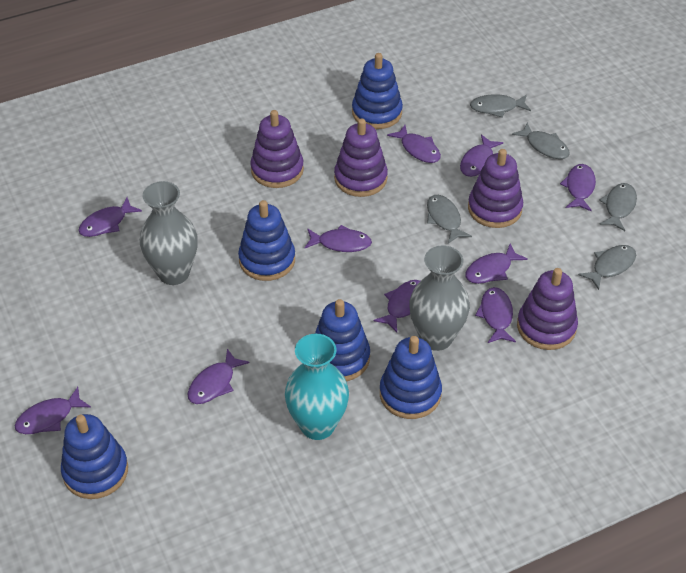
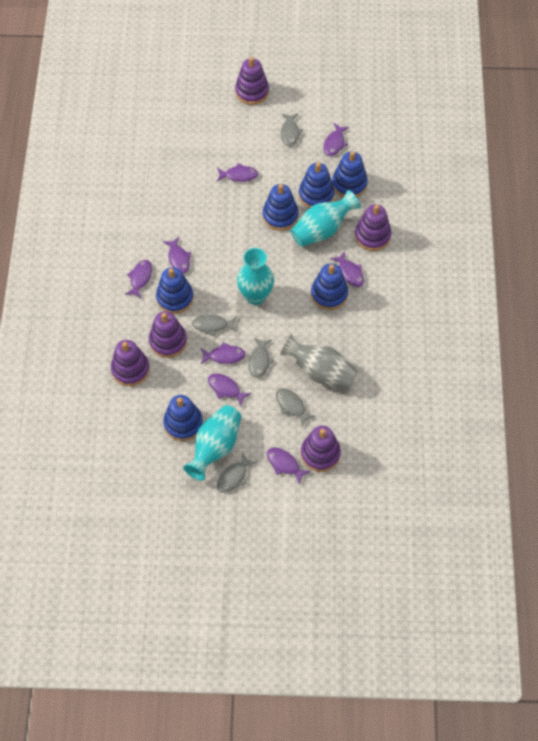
blue stacking toy: 5 -> 6
grey vase: 2 -> 1
purple fish: 10 -> 8
purple stacking toy: 4 -> 5
turquoise vase: 1 -> 3

